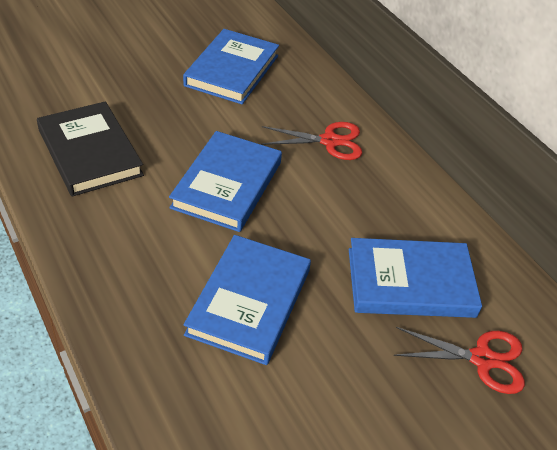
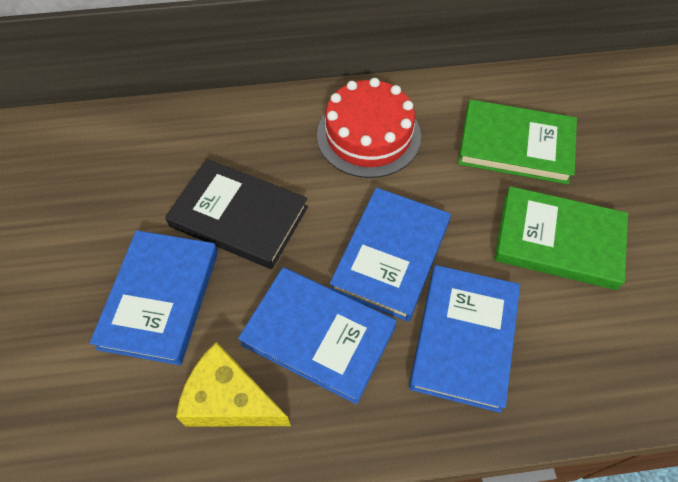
green book: 0 -> 2
red cake: 0 -> 1
red scissors: 2 -> 0
yellow cheese: 0 -> 1

